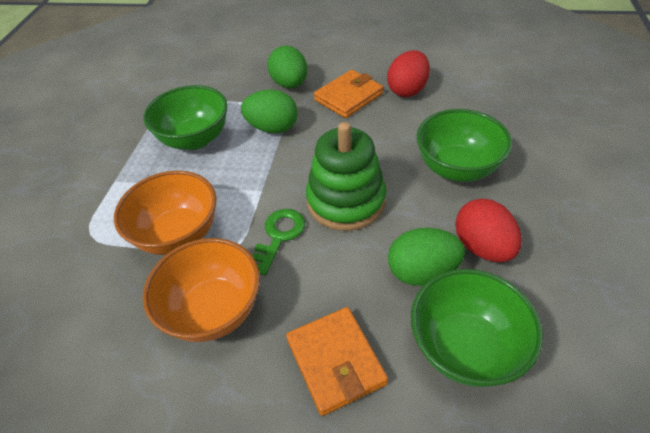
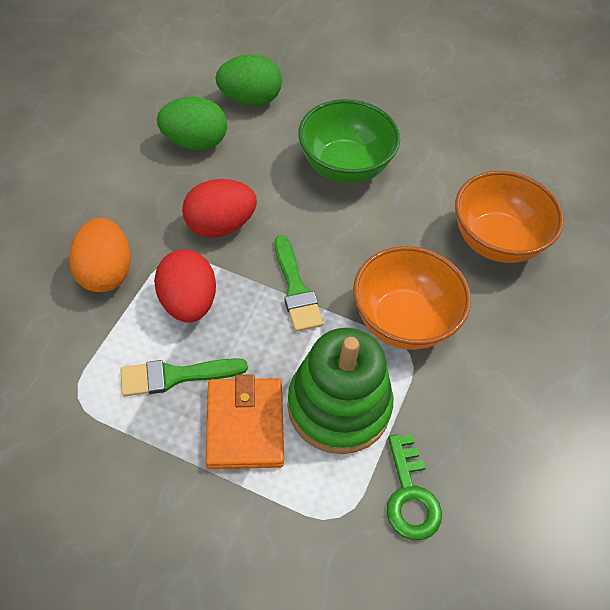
green bowl: 3 -> 1
green brush: 0 -> 2
green egg: 3 -> 2
orange egg: 0 -> 1
orange wallet: 2 -> 1

